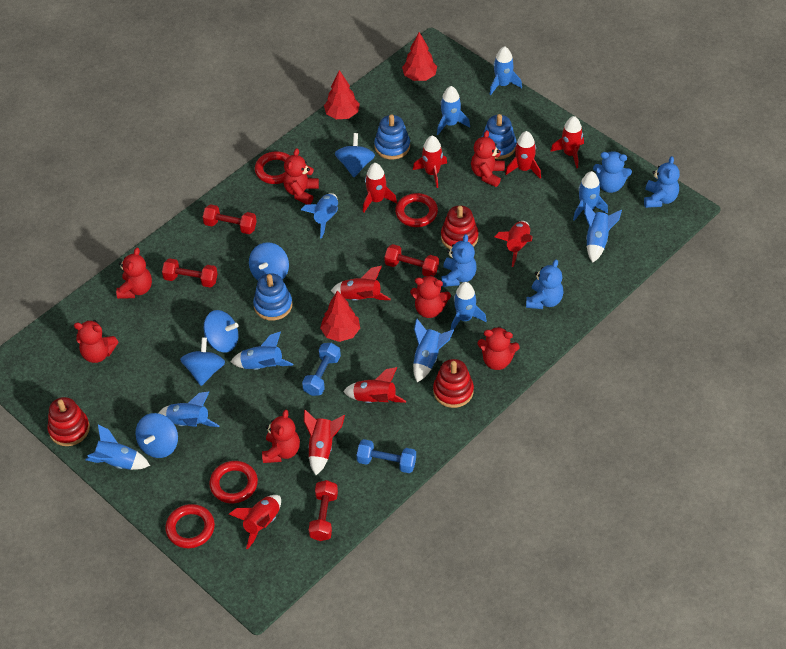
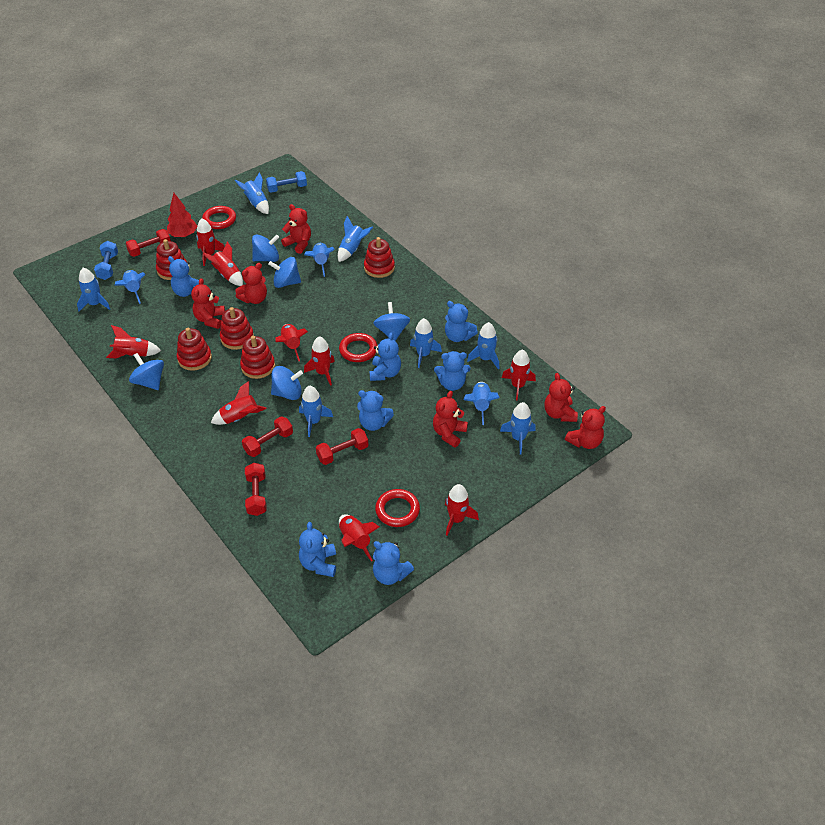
blue stacking toy: 3 -> 0
blue teddy bear: 4 -> 7
red ring: 4 -> 3
red stacking toy: 3 -> 5
red teddy bear: 7 -> 6
red tree: 3 -> 1

